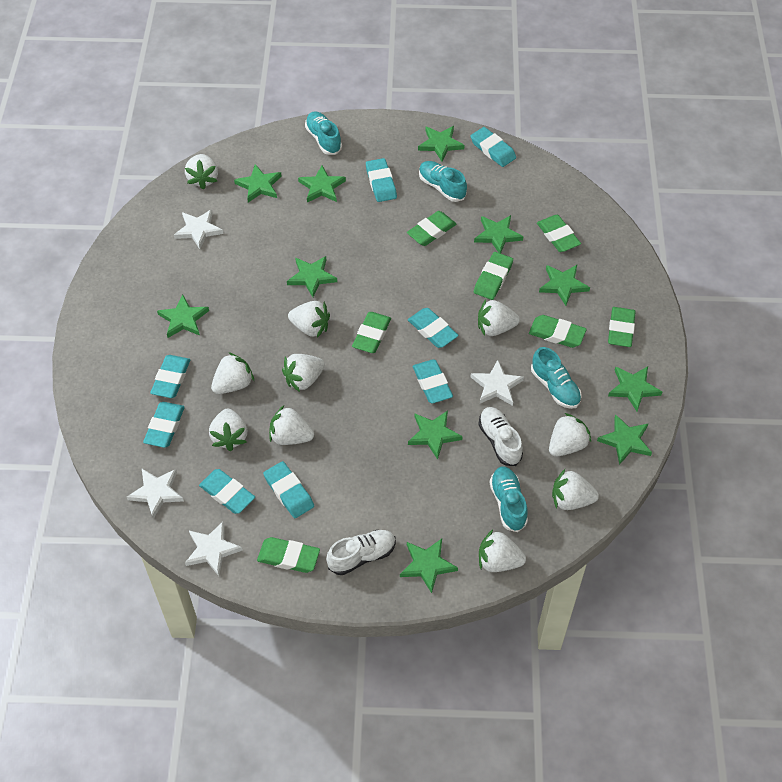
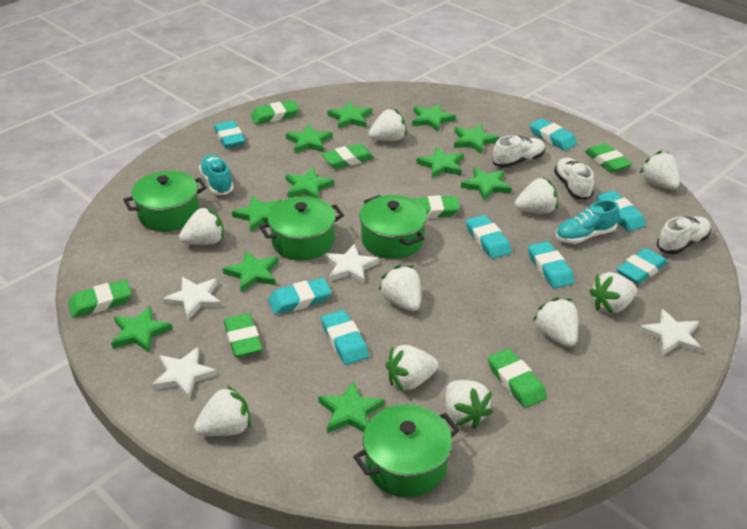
green pot: 0 -> 4
turquoise shoe: 4 -> 2
white shoe: 2 -> 3

